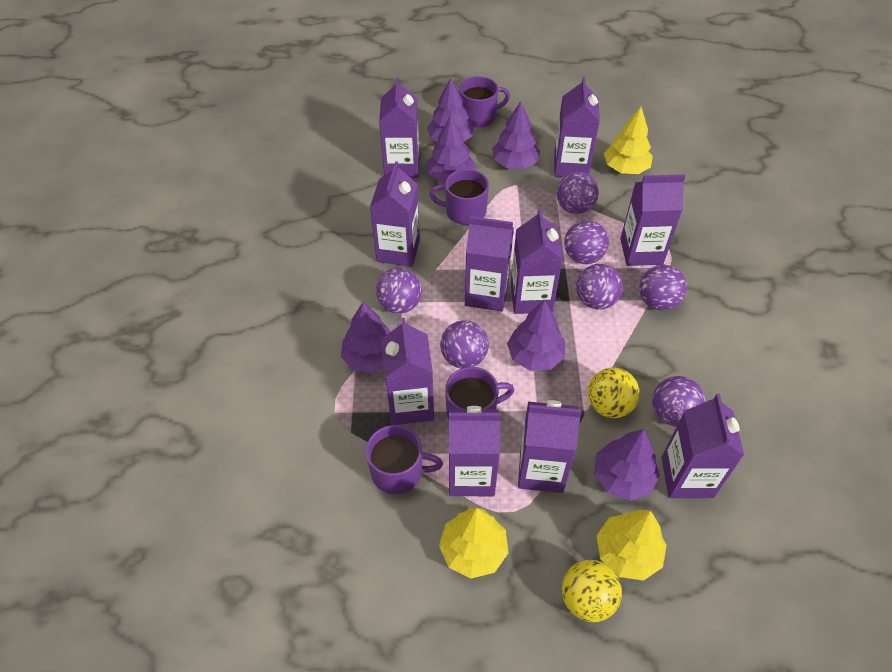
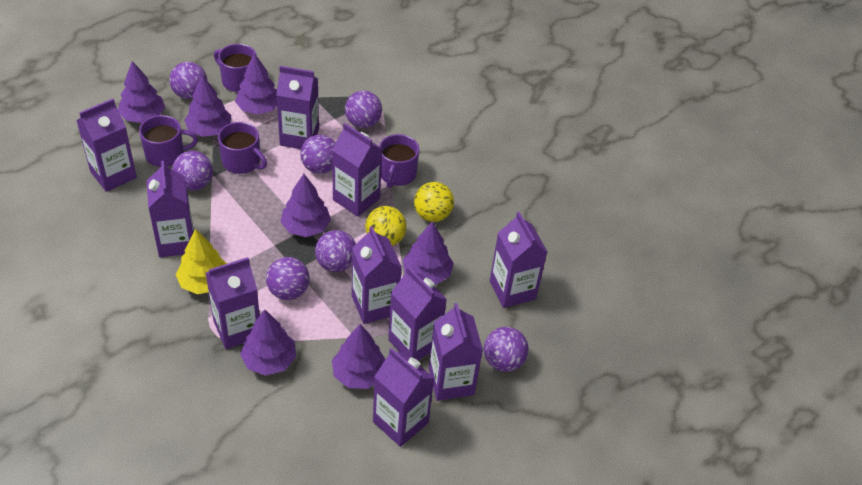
purple tree: 6 -> 7
yellow tree: 3 -> 1

